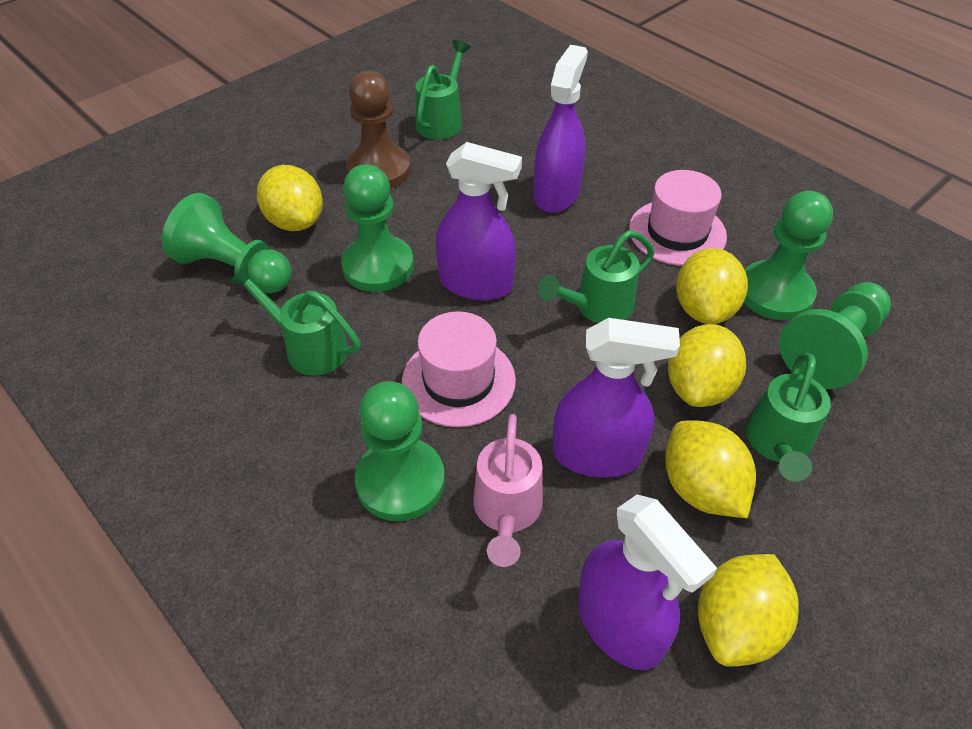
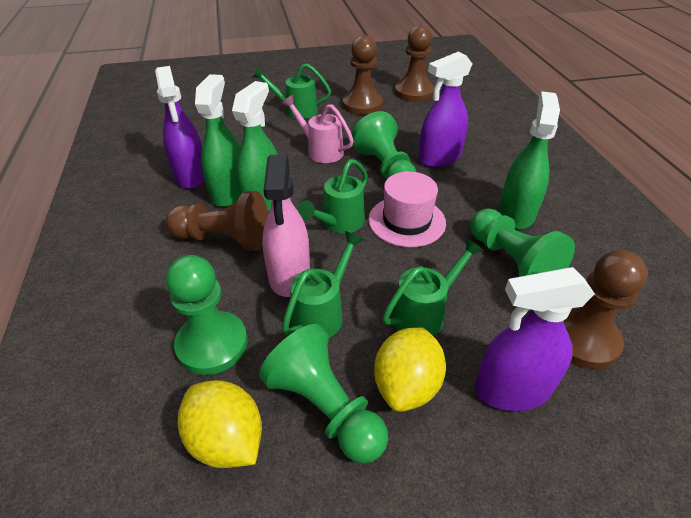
brown pawn: 1 -> 4
green pawn: 5 -> 4
green spray bottle: 0 -> 3
pink hat: 2 -> 1
pink spray bottle: 0 -> 1
purple spray bottle: 4 -> 3
yellow lemon: 5 -> 2

